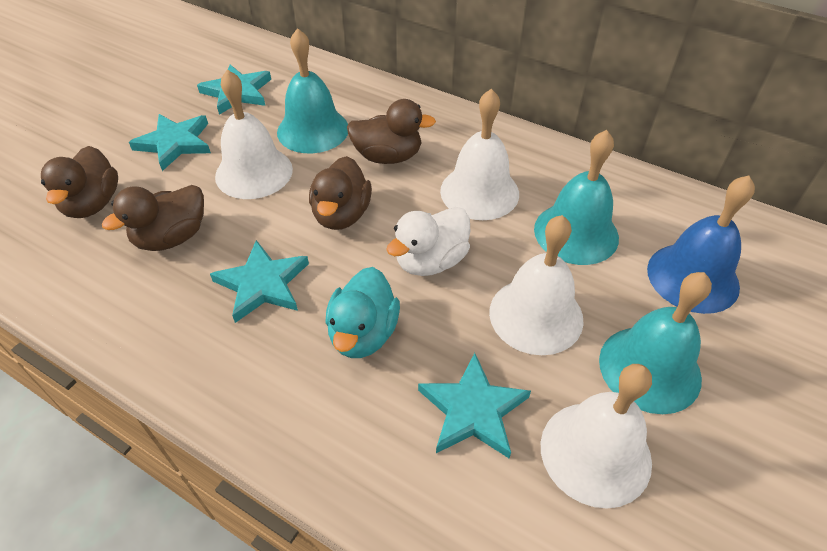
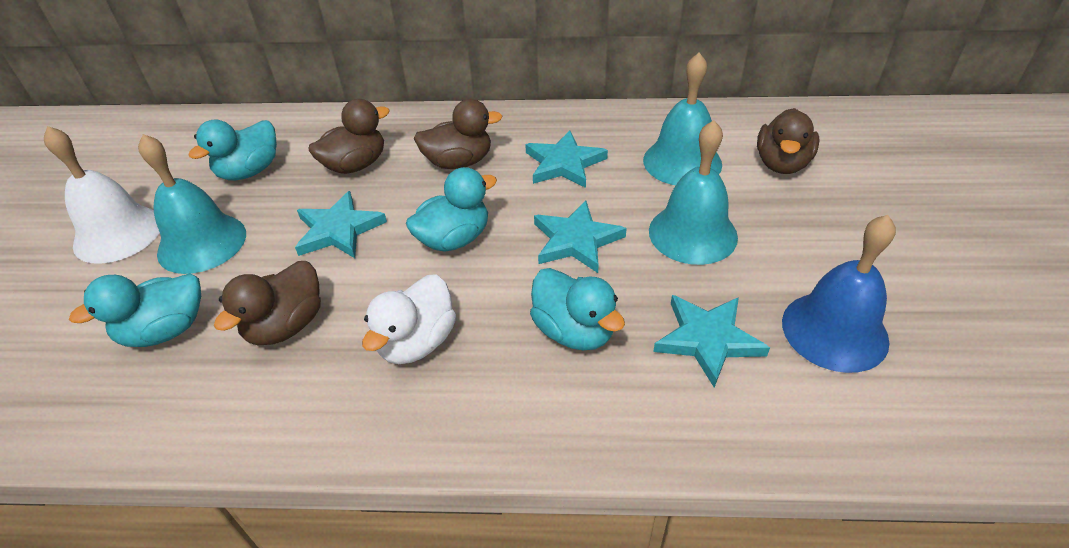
turquoise duck: 1 -> 4
white bell: 4 -> 1

